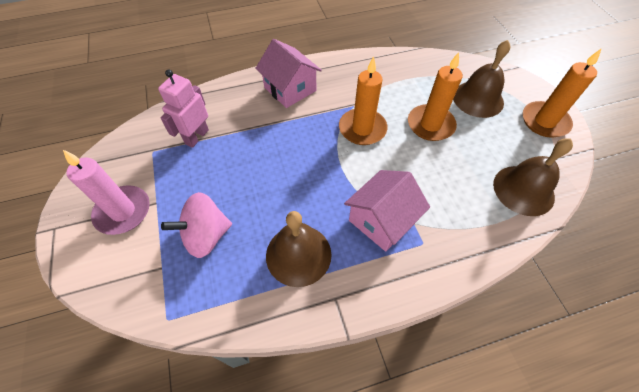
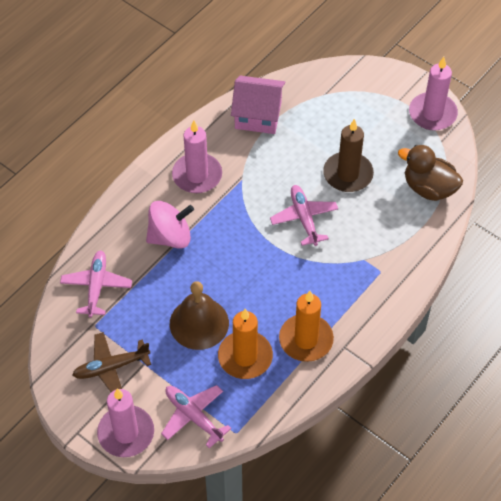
brown bell: 3 -> 1
brown candle: 0 -> 1
brown duck: 0 -> 1
brown plane: 0 -> 1
orange candle: 3 -> 2
pink candle: 1 -> 3
pink house: 2 -> 1
pink plane: 0 -> 3
pink robot: 1 -> 0

